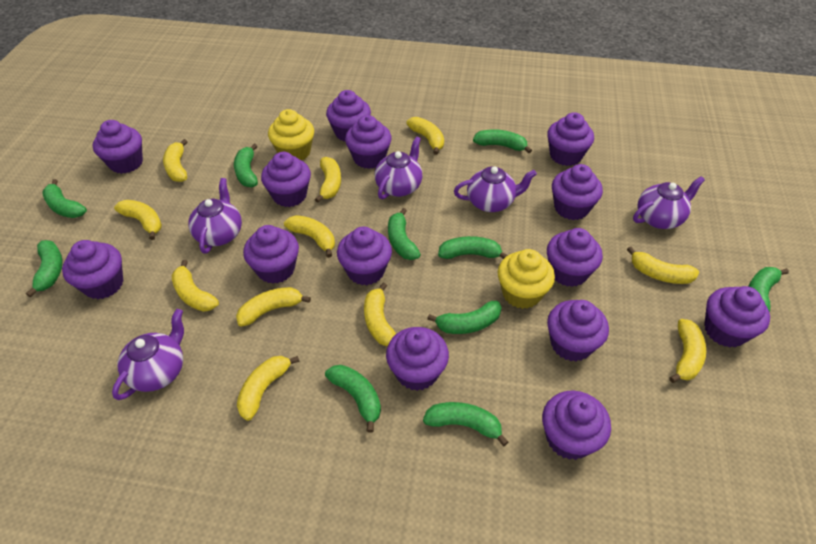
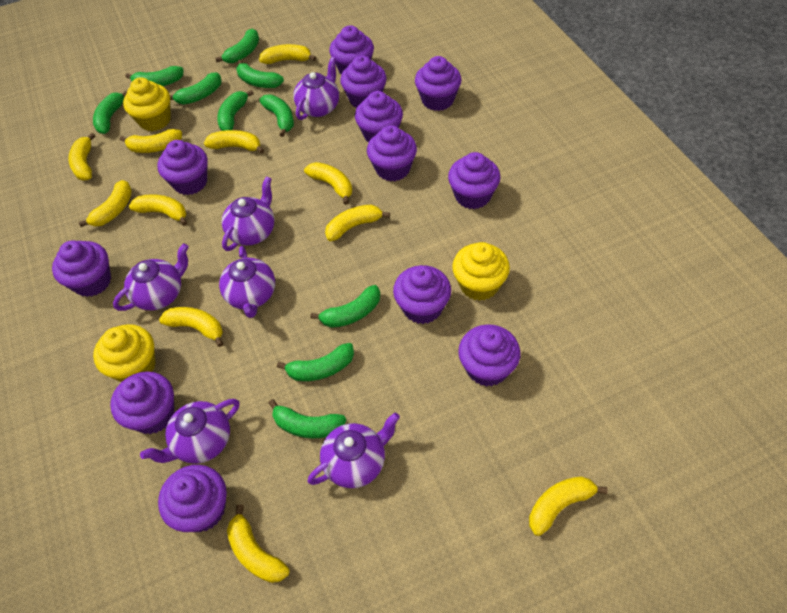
purple cupcake: 14 -> 12
purple teapot: 5 -> 6
yellow cupcake: 2 -> 3

